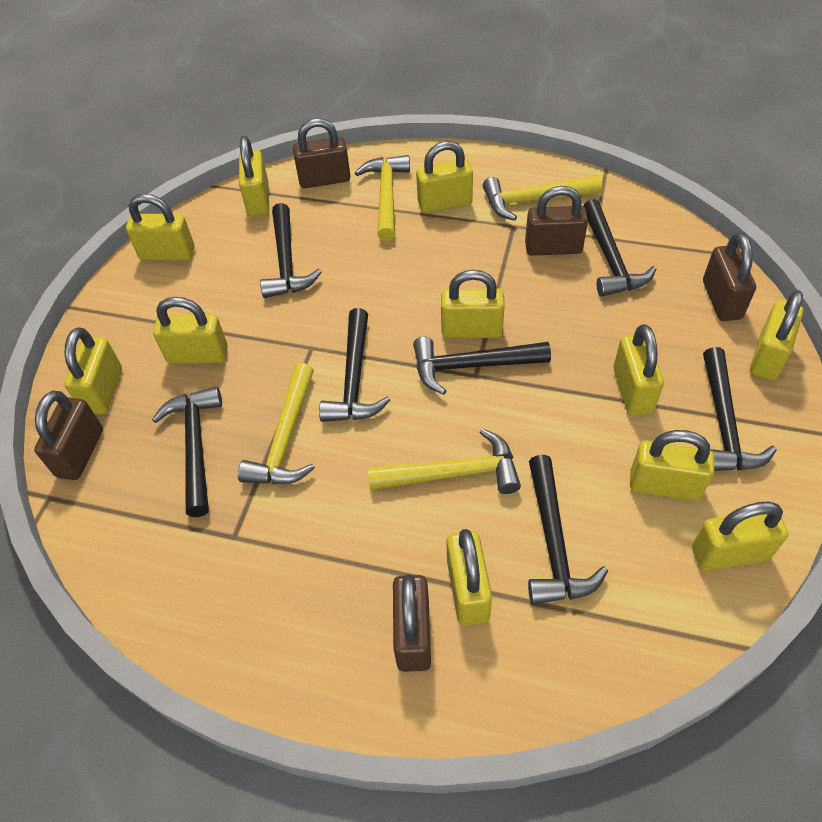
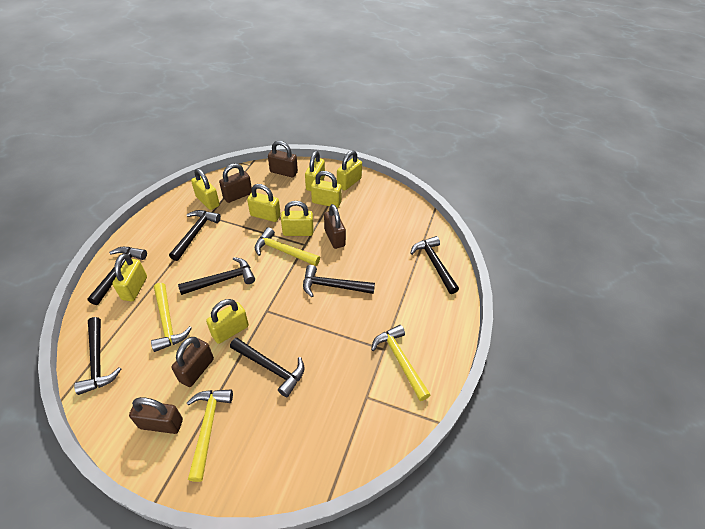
yellow padlock: 11 -> 8

